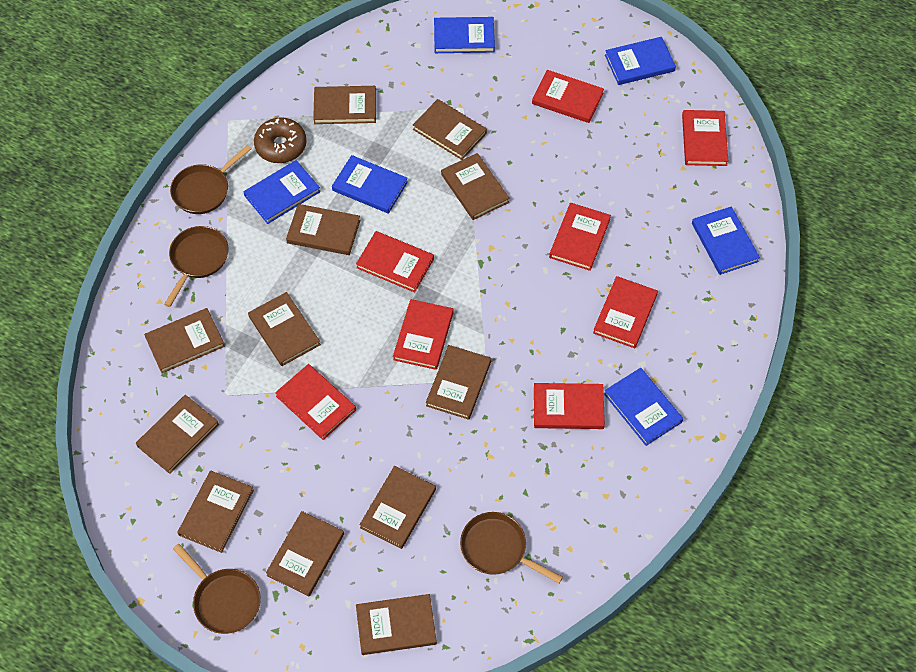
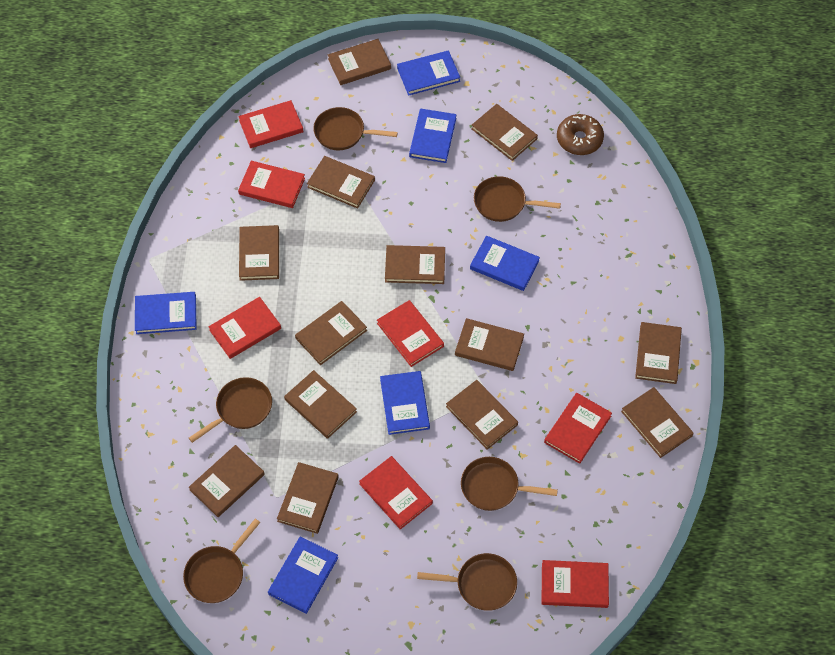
brown book: 12 -> 13
brown pan: 4 -> 6
red book: 8 -> 7

